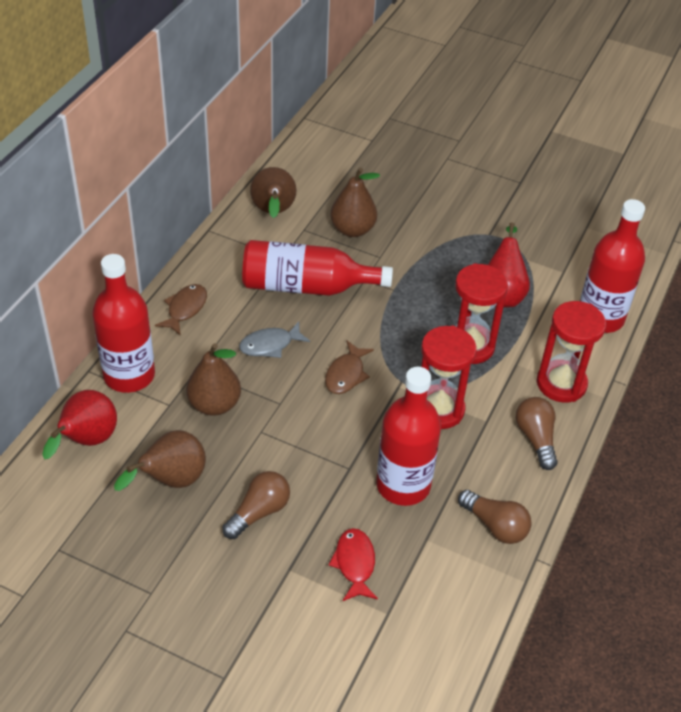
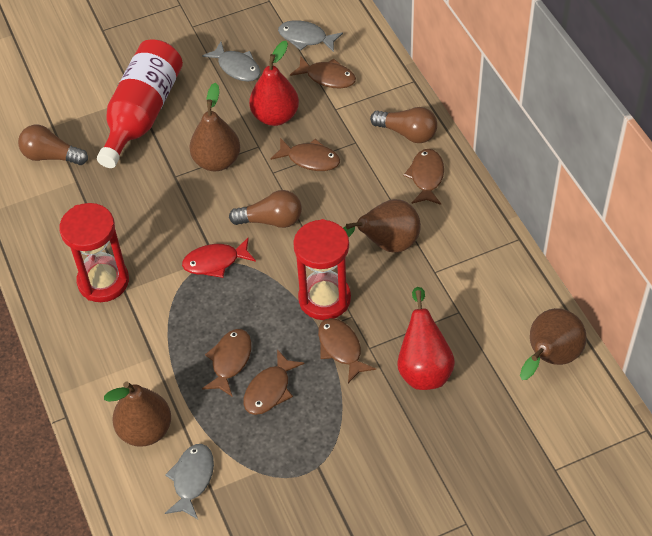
brown fish: 2 -> 6
grey fish: 1 -> 3
red bottle: 4 -> 1
red hourglass: 3 -> 2

